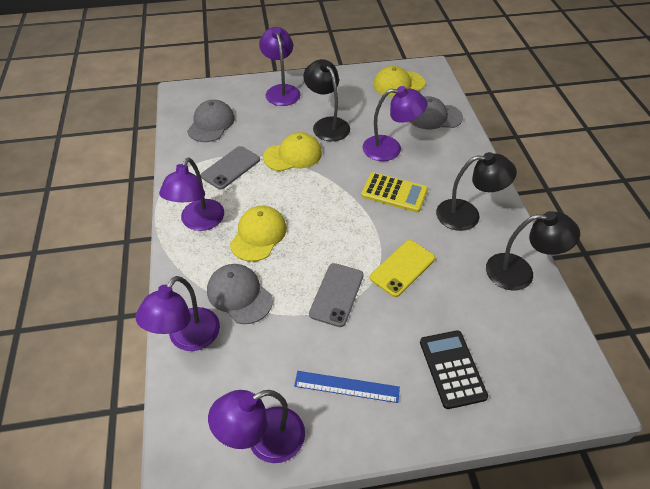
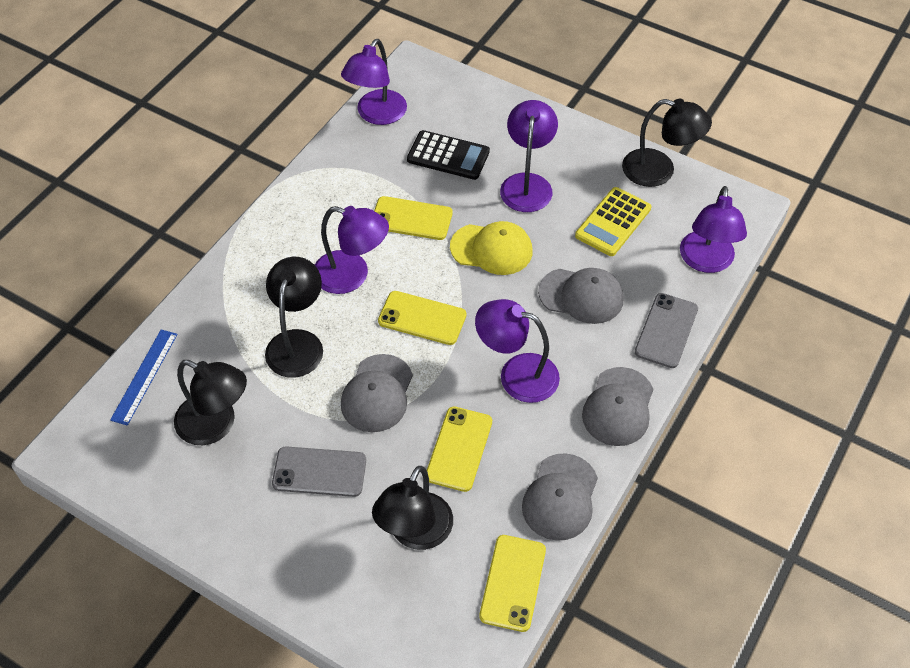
black lamp: 3 -> 4
grey cap: 3 -> 4
yellow cap: 3 -> 1
yellow phone: 1 -> 4

